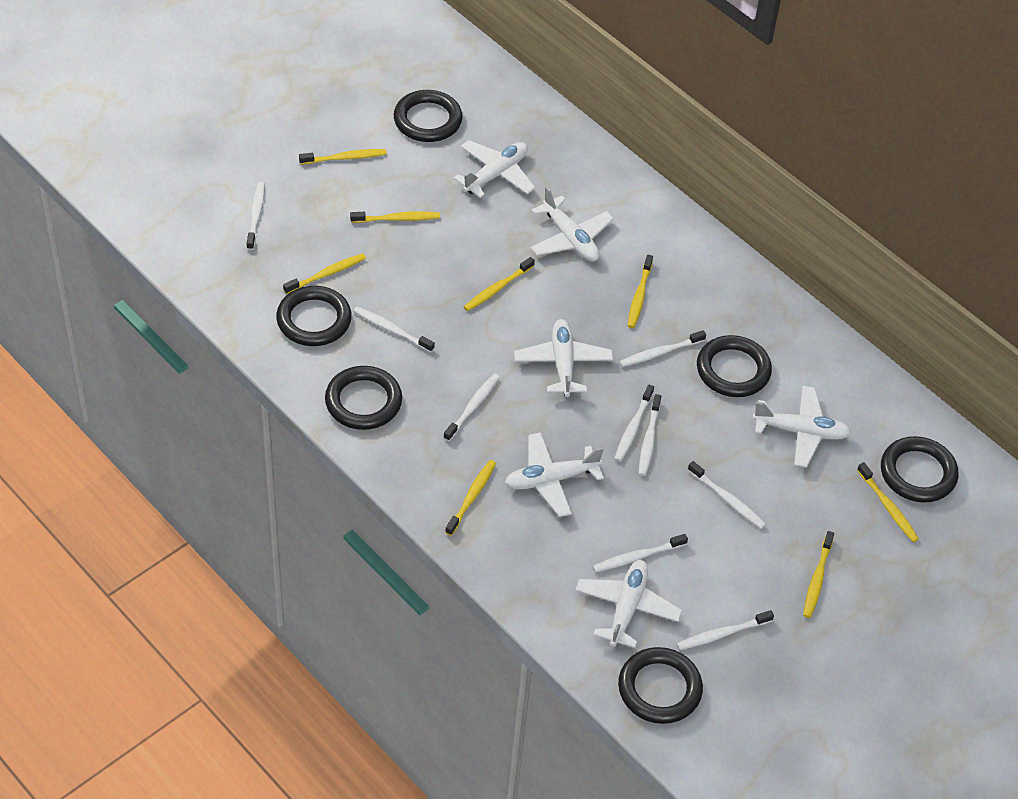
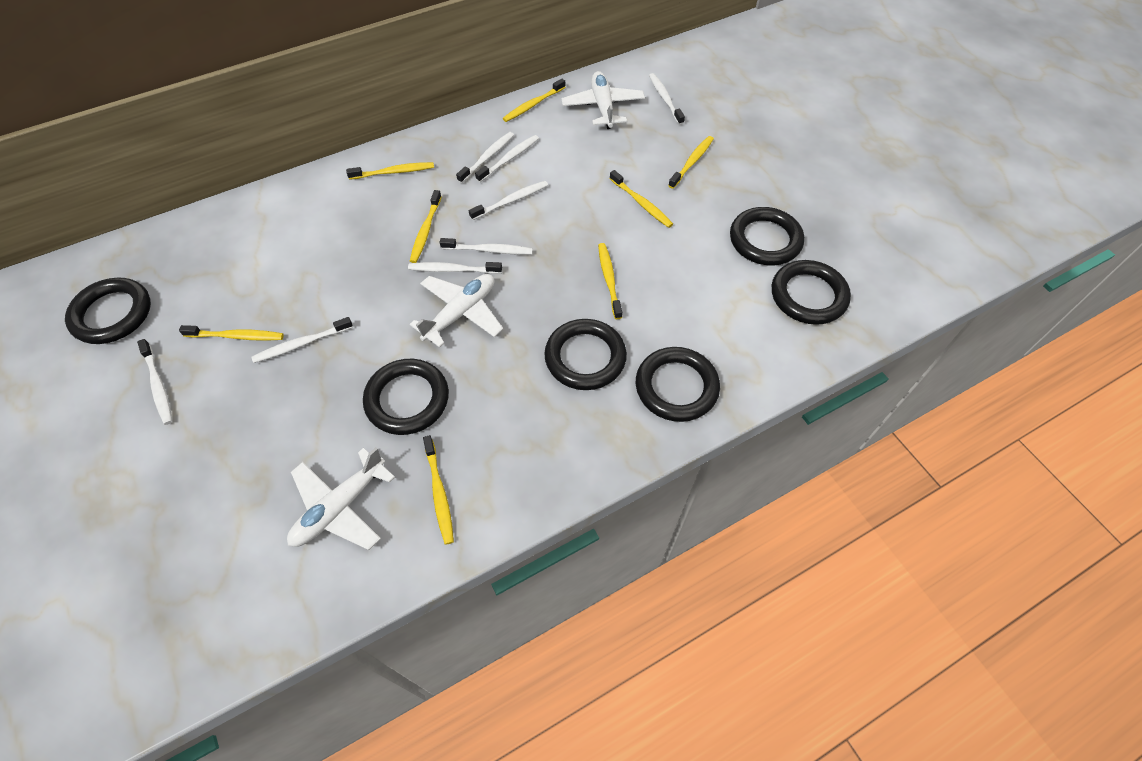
white plane: 6 -> 3
white toothbrush: 9 -> 8

